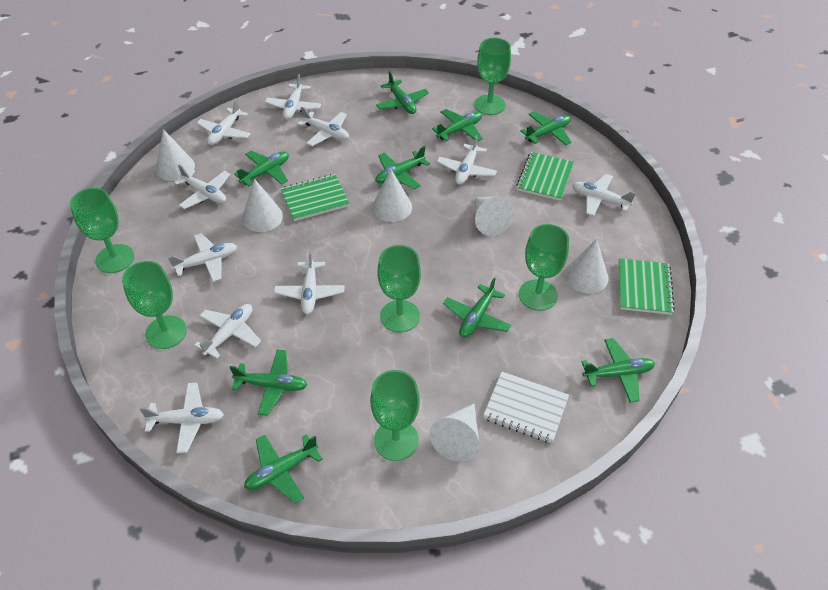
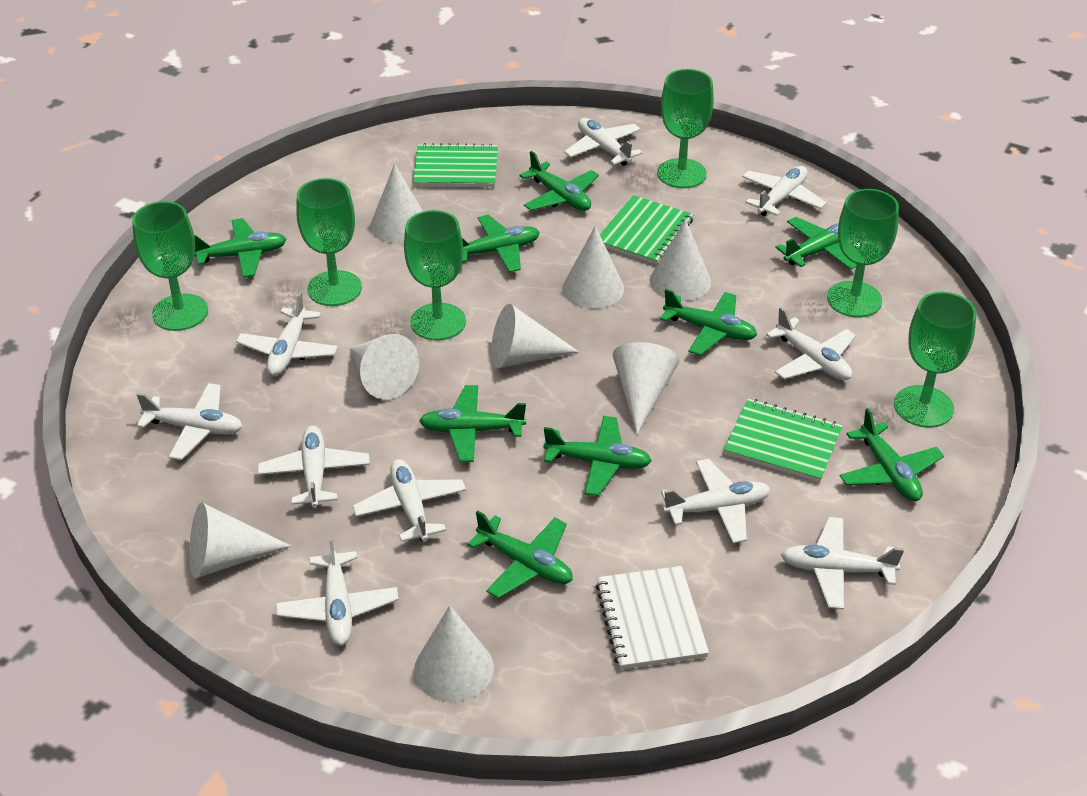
white cone: 6 -> 8

